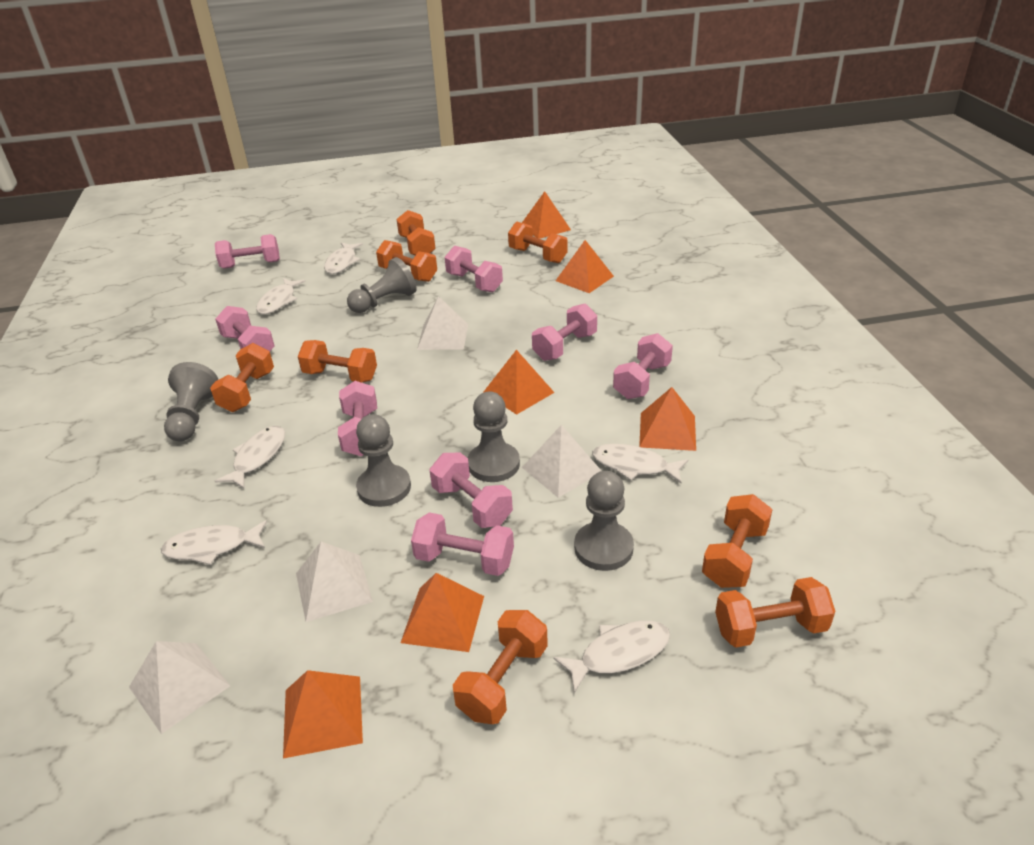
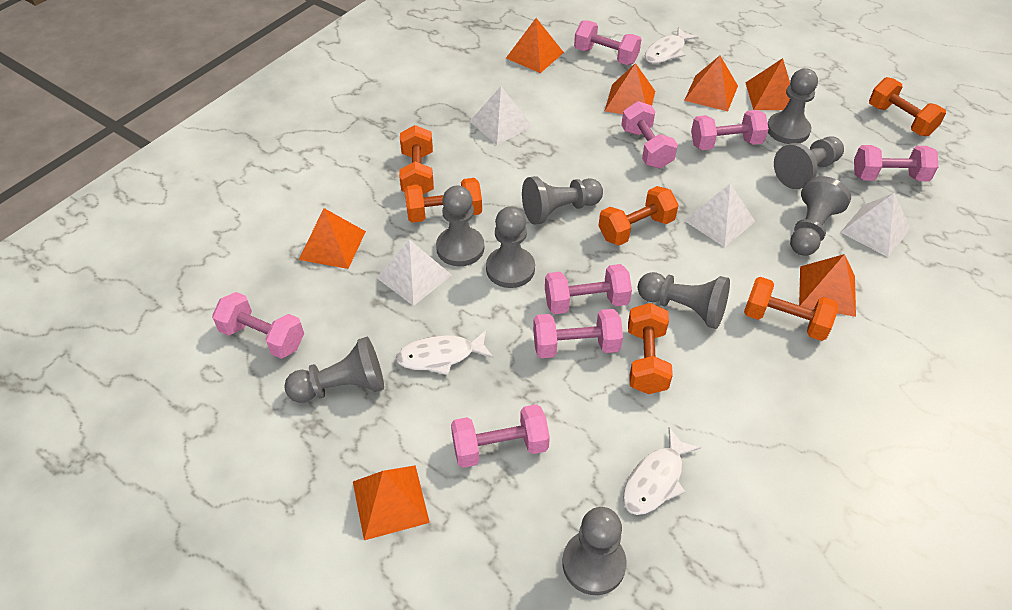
grey pawn: 5 -> 9
orange dumbbell: 8 -> 6
orange pyramid: 6 -> 7
white fish: 6 -> 3

